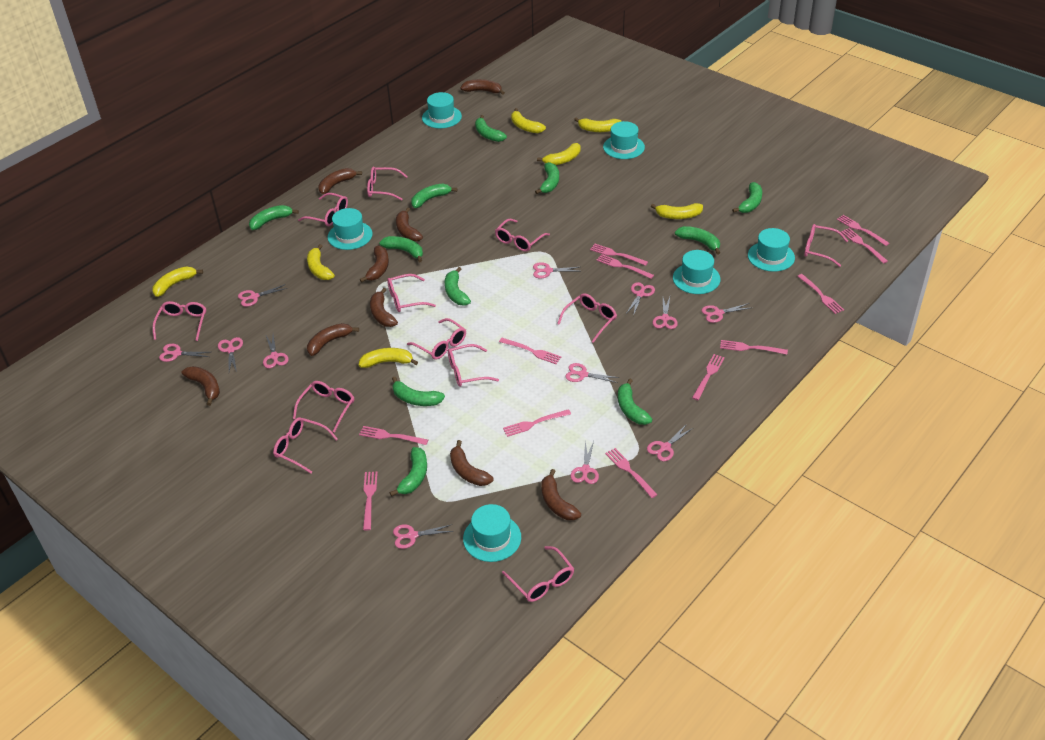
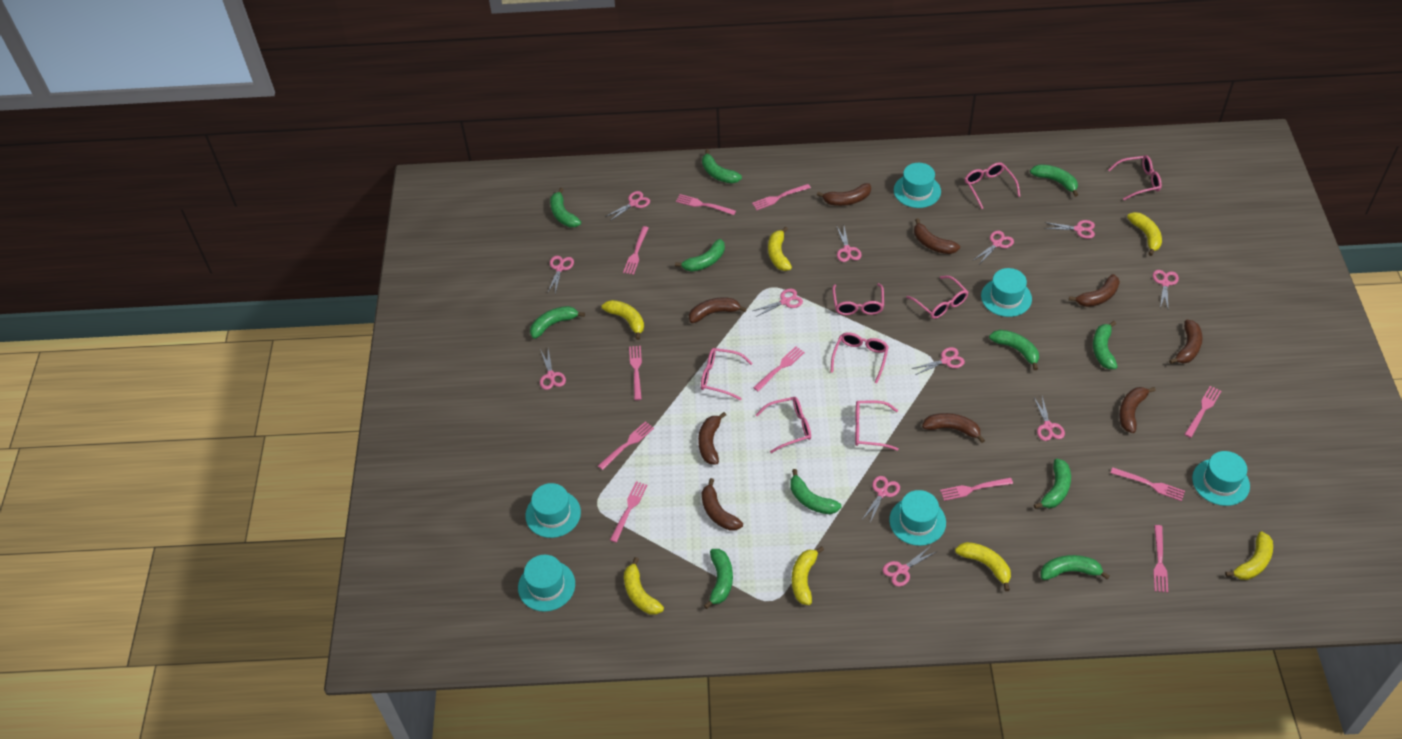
pink fork: 12 -> 11
pink glasses: 12 -> 8

